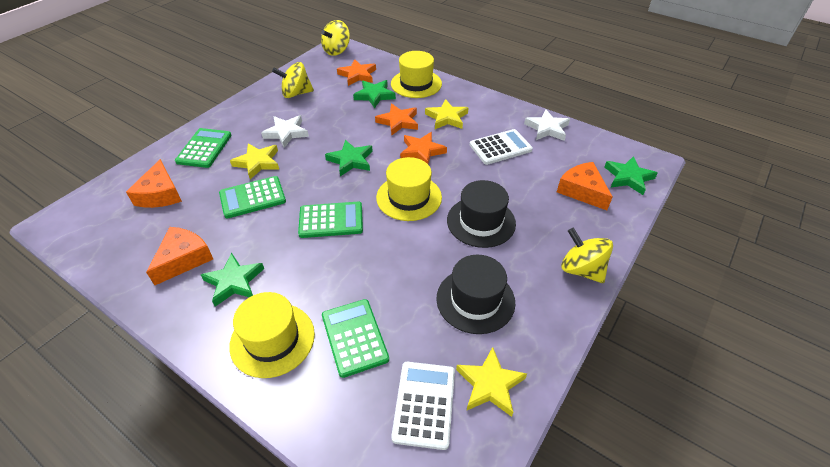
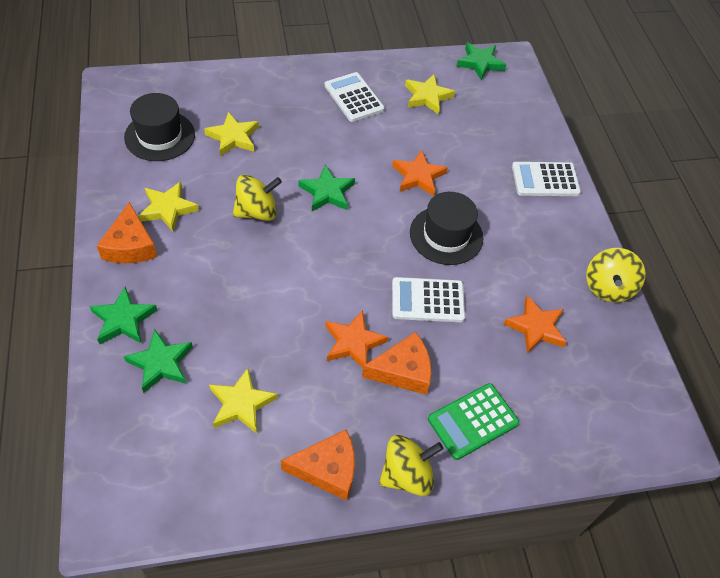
green calculator: 4 -> 1
white calculator: 2 -> 3
white star: 2 -> 0
yellow hat: 3 -> 0
yellow star: 3 -> 4

